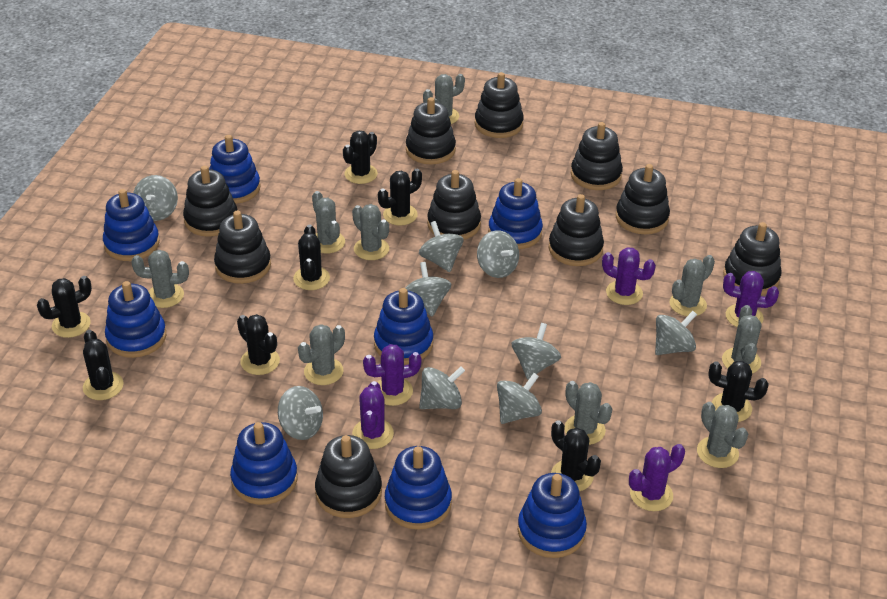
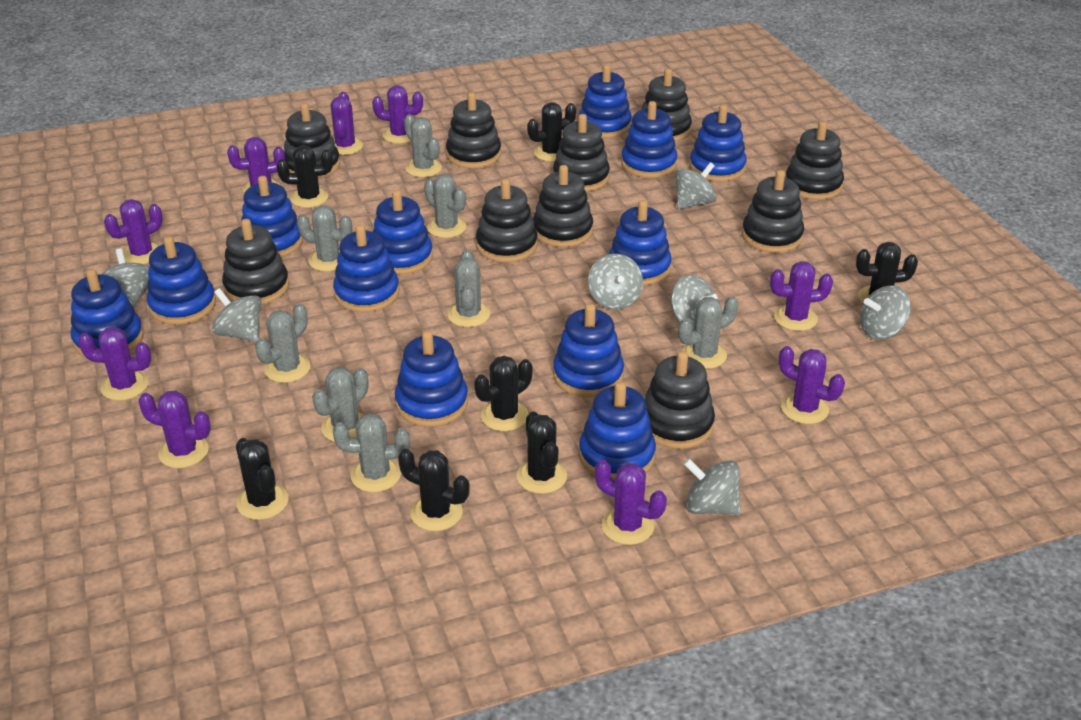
black cactus: 8 -> 7
blue stacking toy: 8 -> 12
grey cactus: 9 -> 8
grey spinning top: 9 -> 7
purple cactus: 5 -> 9

